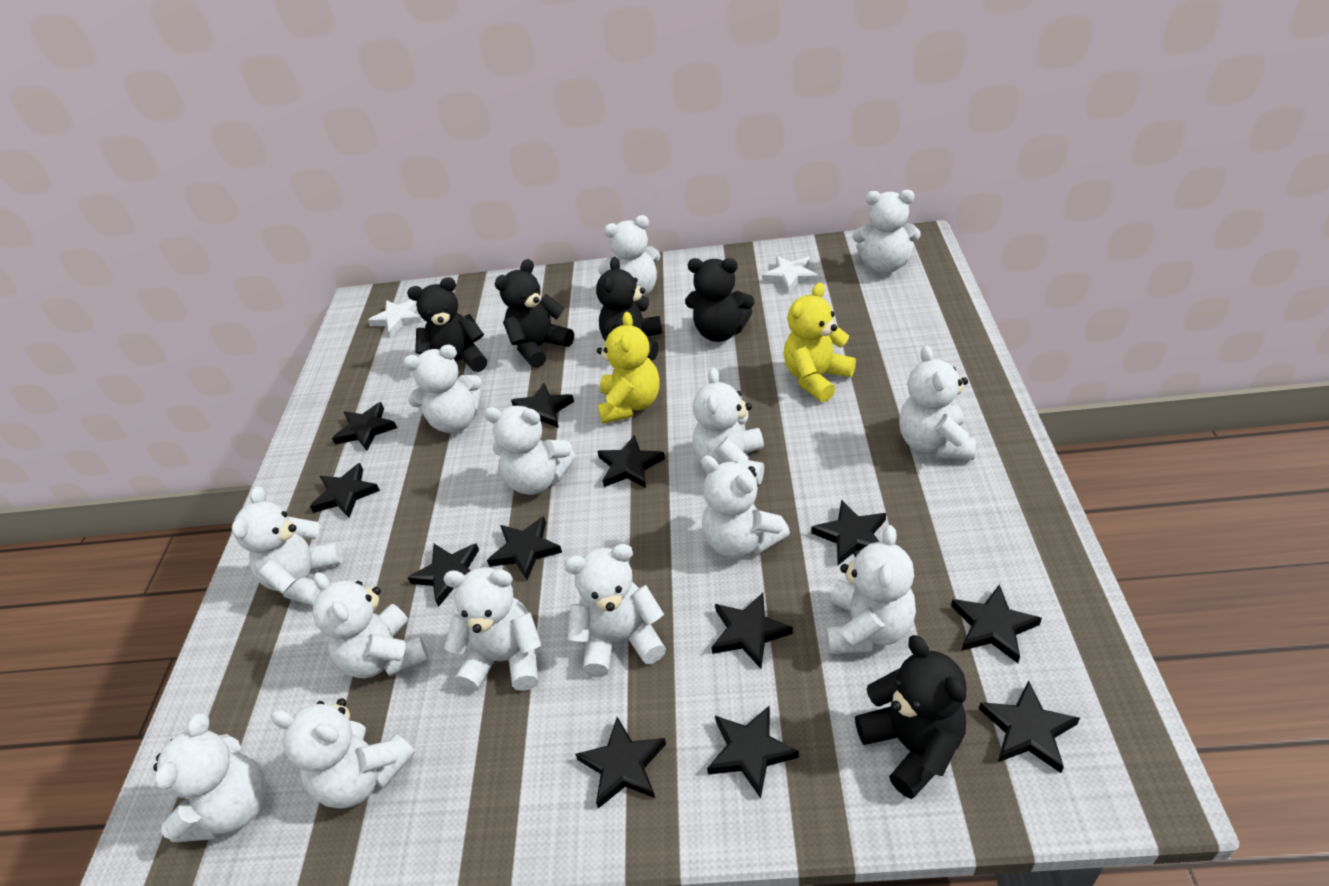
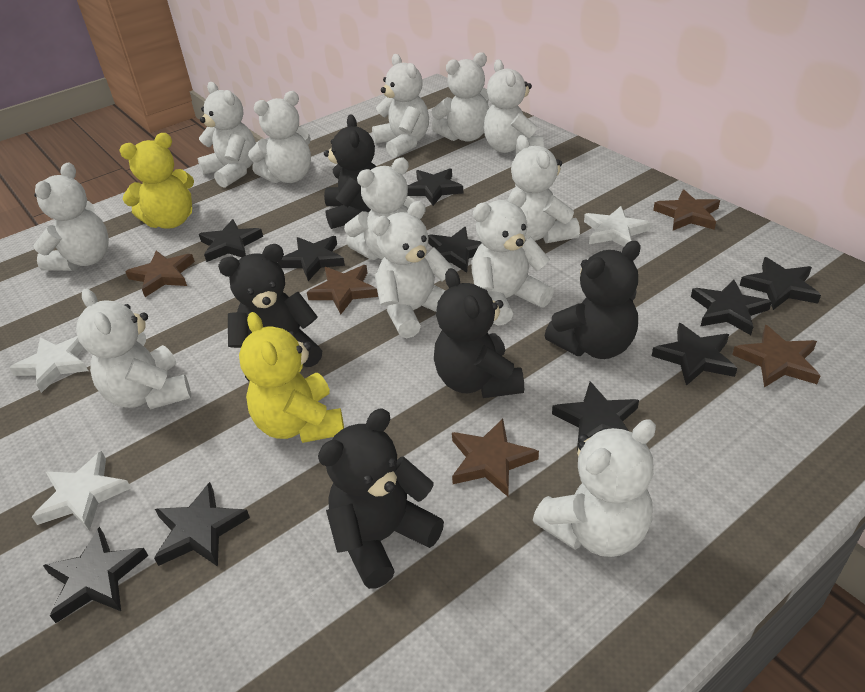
black star: 12 -> 10
brown star: 0 -> 5
white star: 2 -> 3
white teddy bear: 14 -> 12

